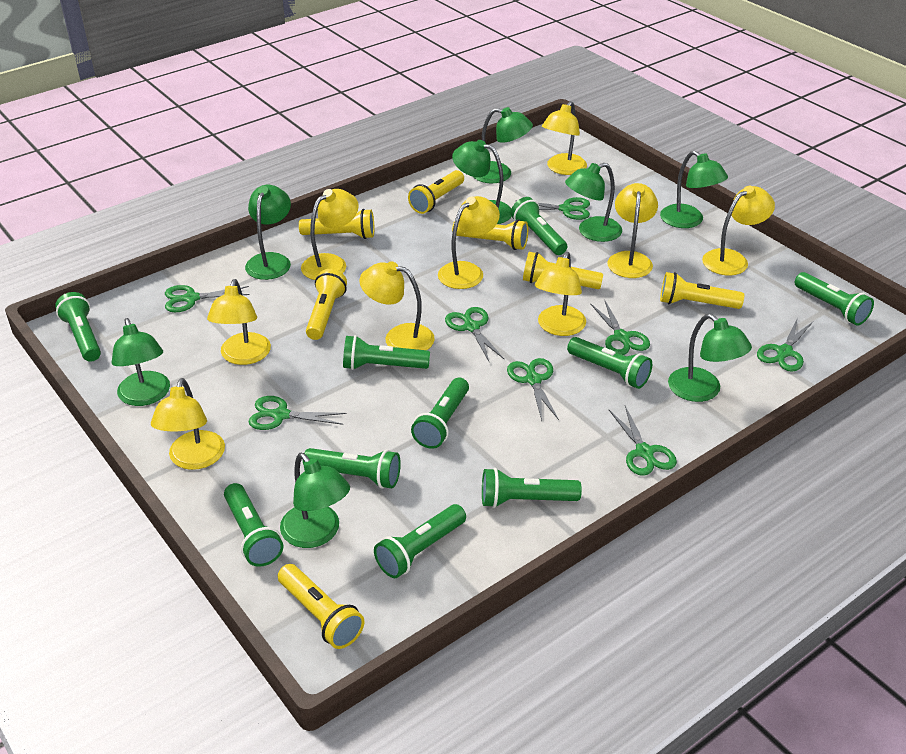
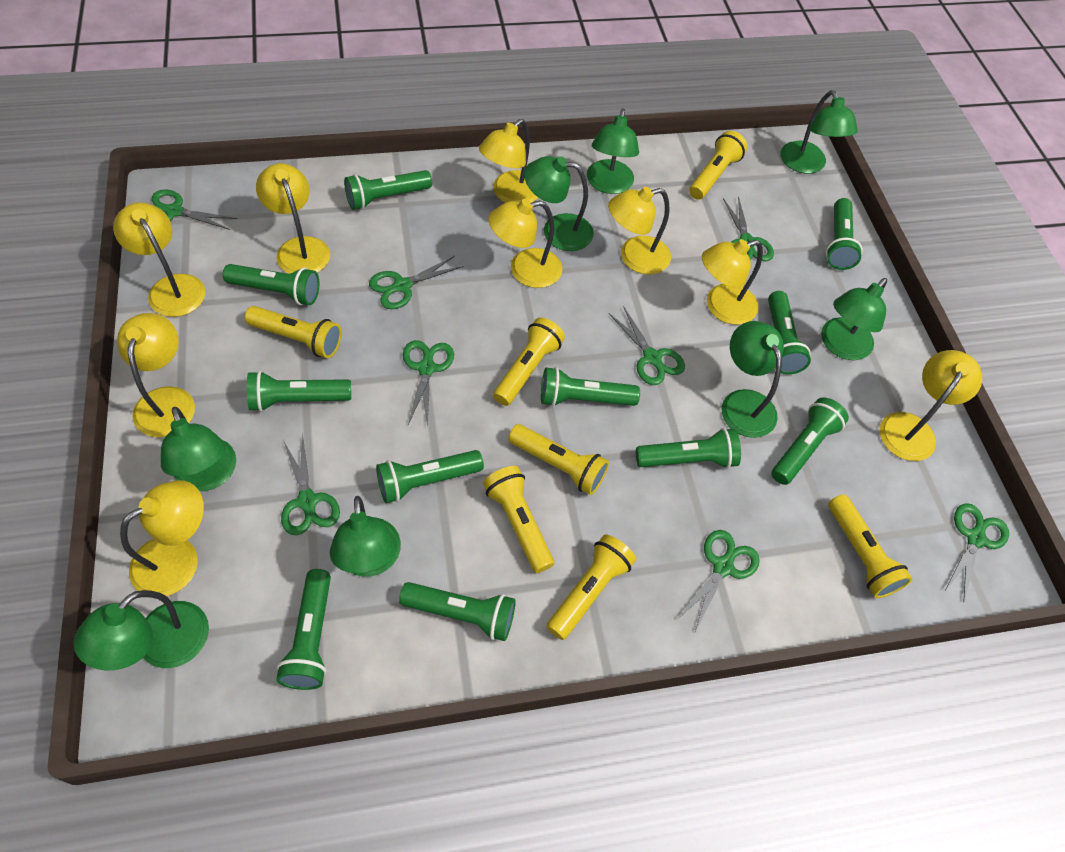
green flashlight: 10 -> 11

